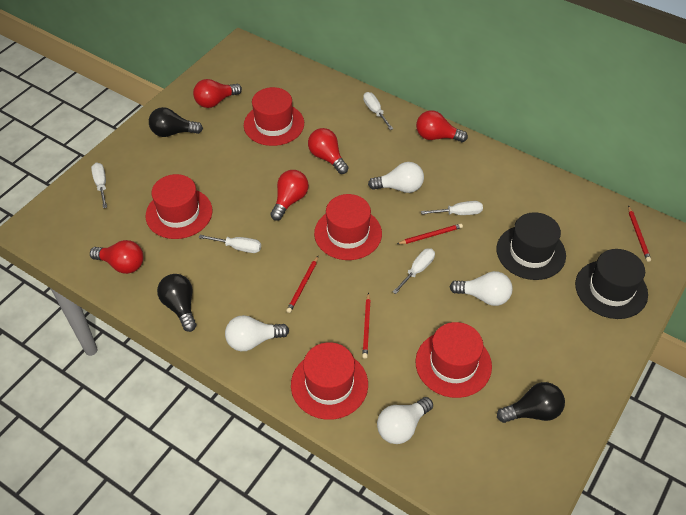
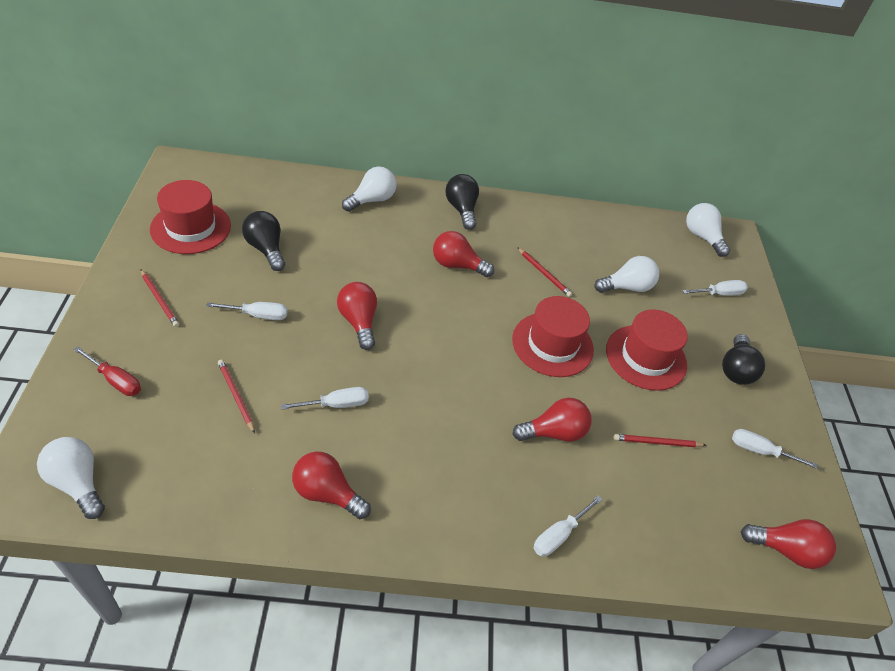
black hat: 2 -> 0
red hat: 5 -> 3
red screwdriver: 0 -> 1

